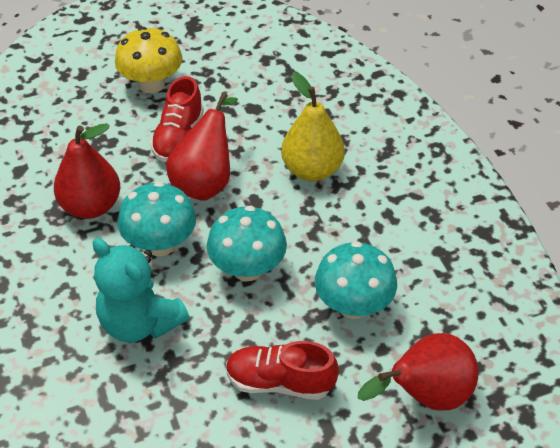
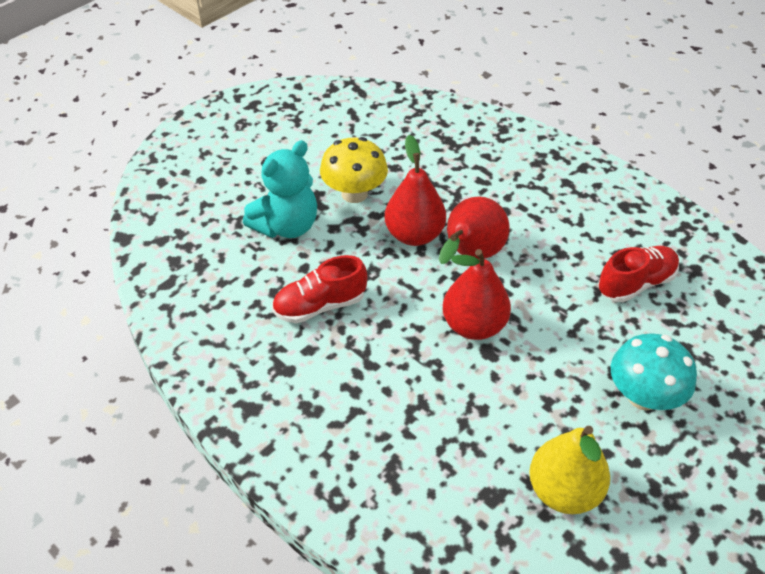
turquoise mushroom: 3 -> 1

